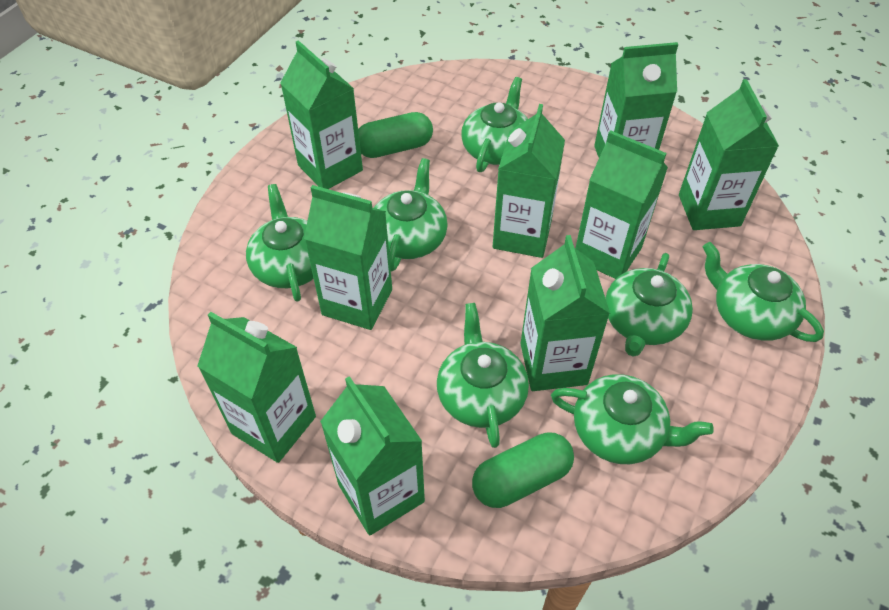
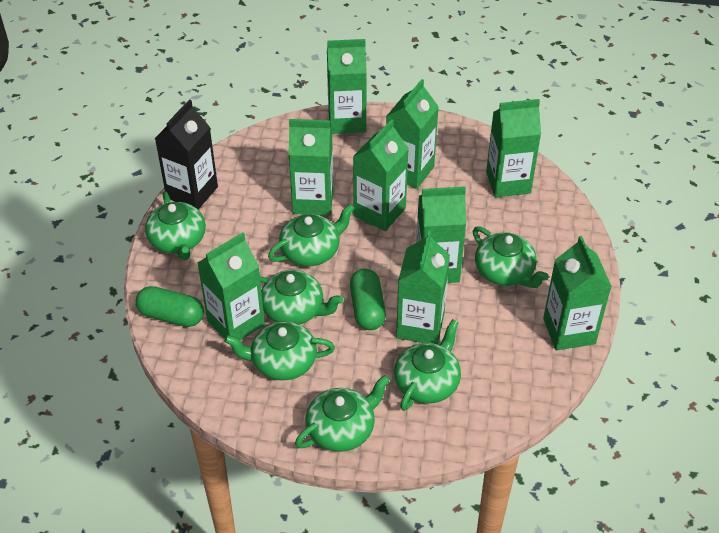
black carton: 0 -> 1

